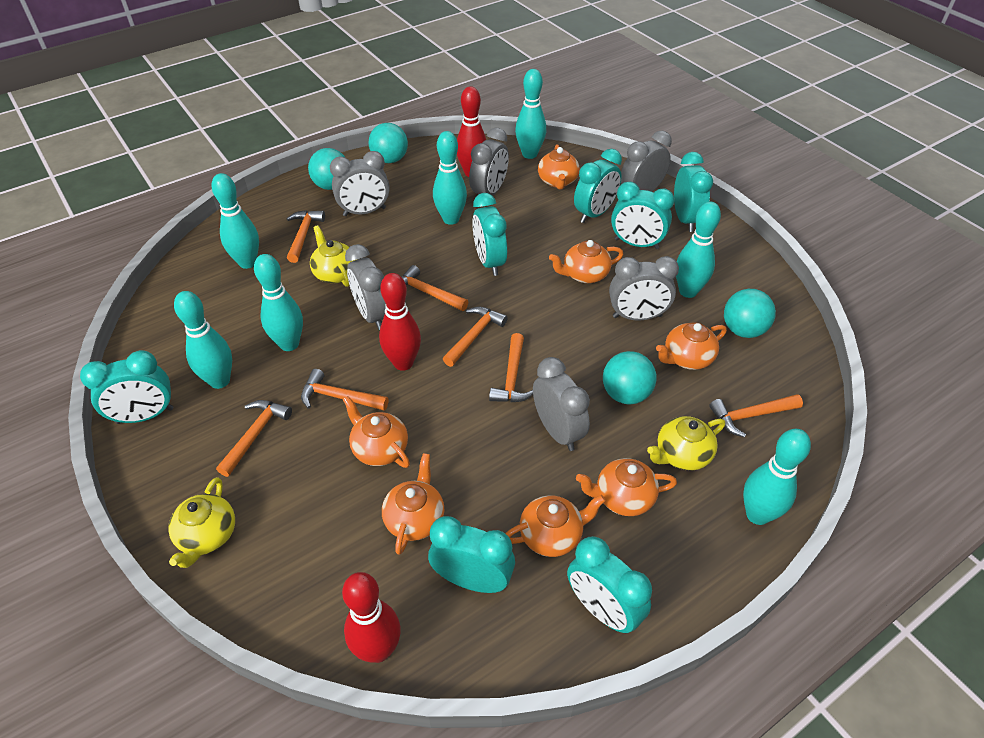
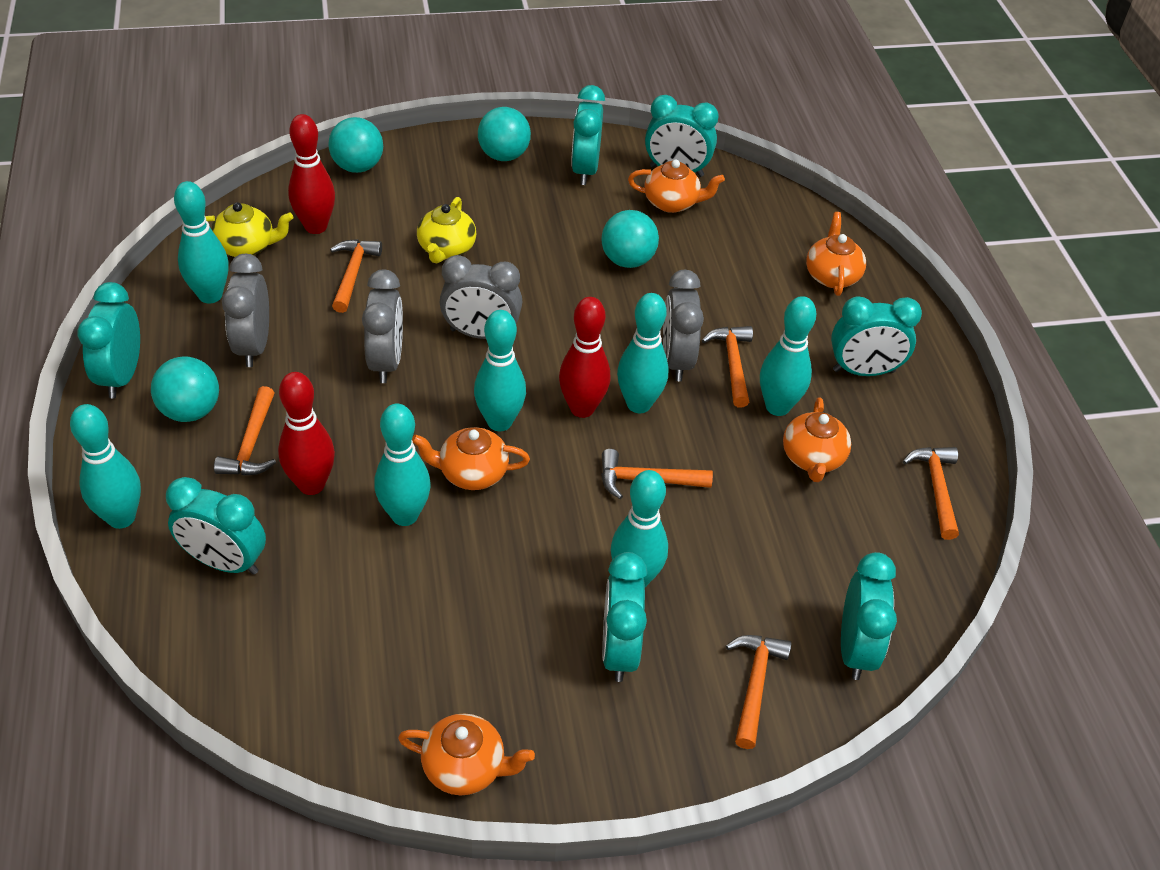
grey clock: 6 -> 4
orange hammer: 7 -> 6
orange teapot: 7 -> 5
yellow teapot: 3 -> 2

